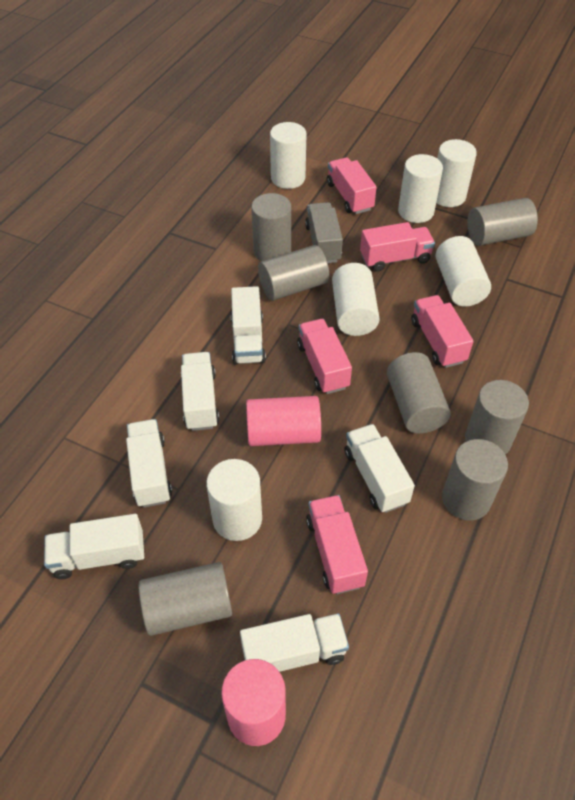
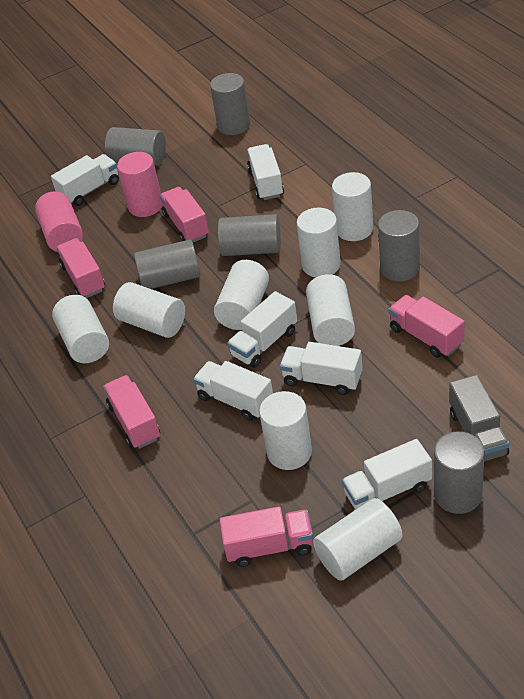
grey cylinder: 7 -> 6
white cylinder: 6 -> 8

